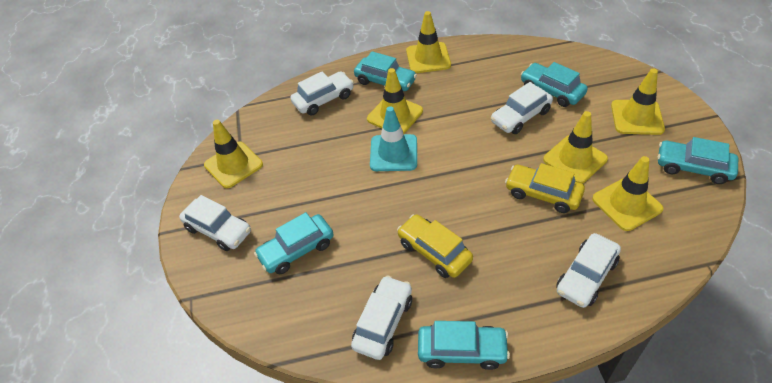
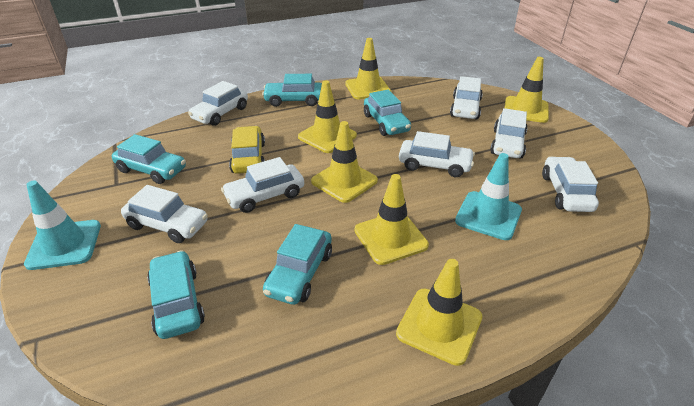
turquoise traffic cone: 1 -> 2
white car: 5 -> 7
yellow car: 2 -> 1

